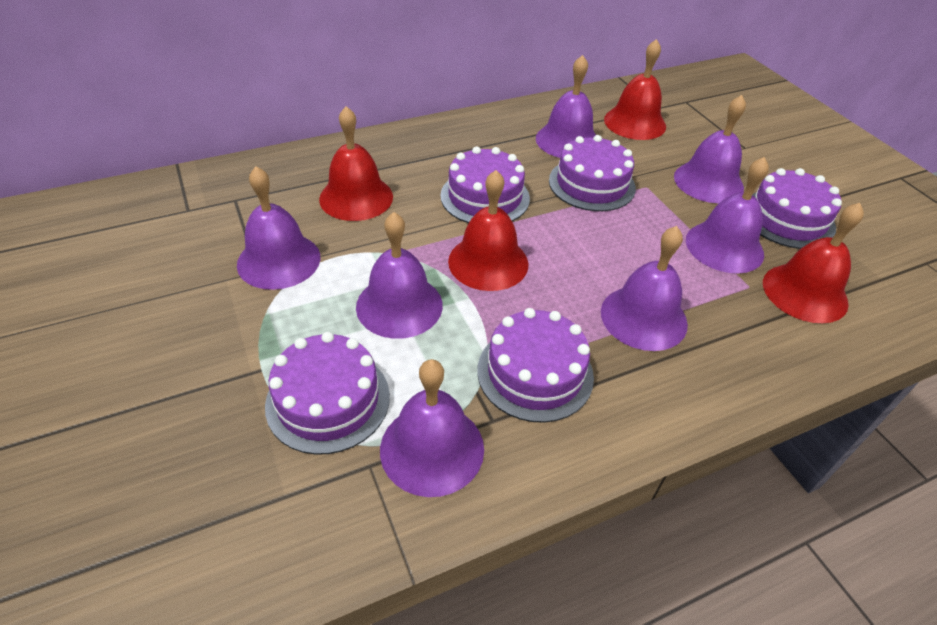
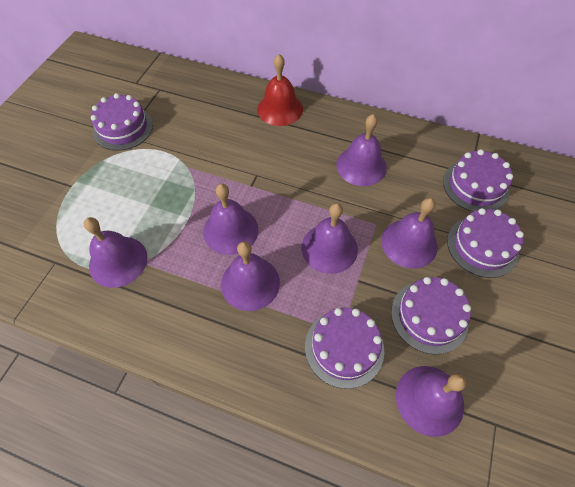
red bell: 4 -> 1

